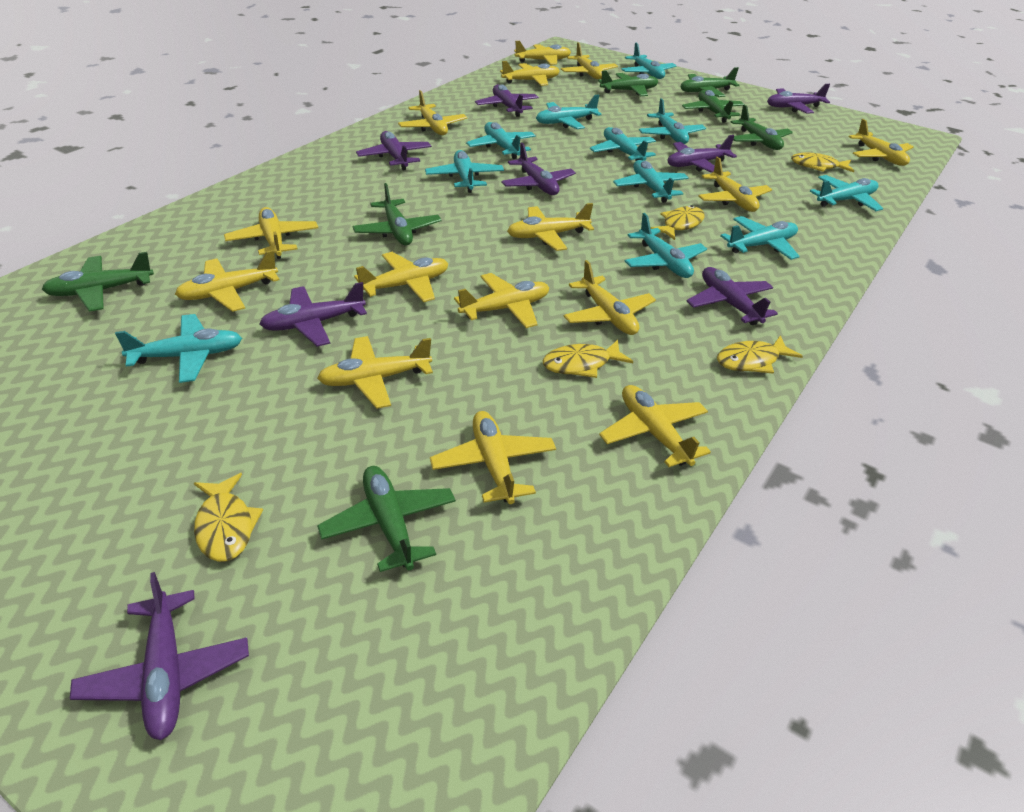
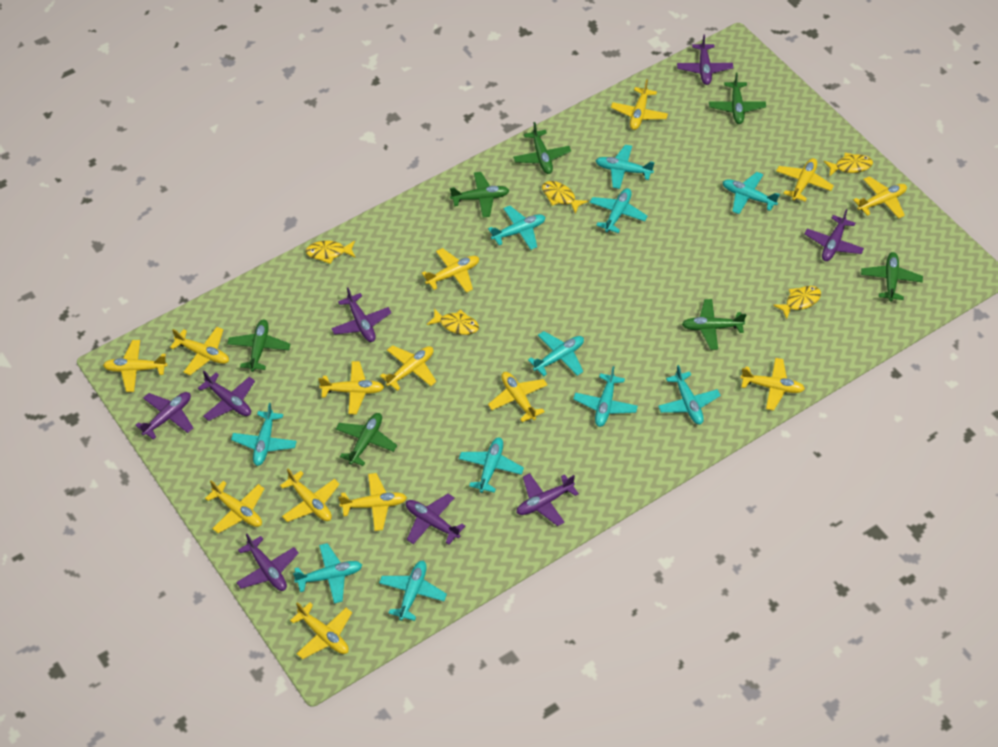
yellow plane: 15 -> 14

